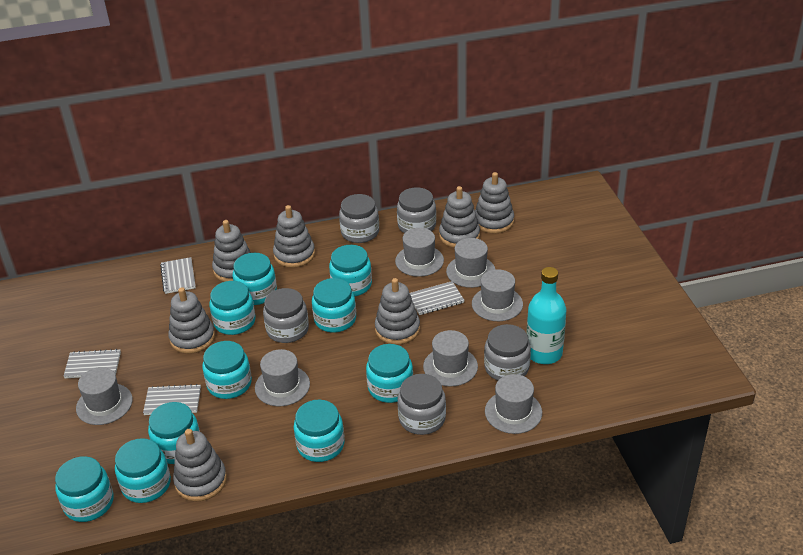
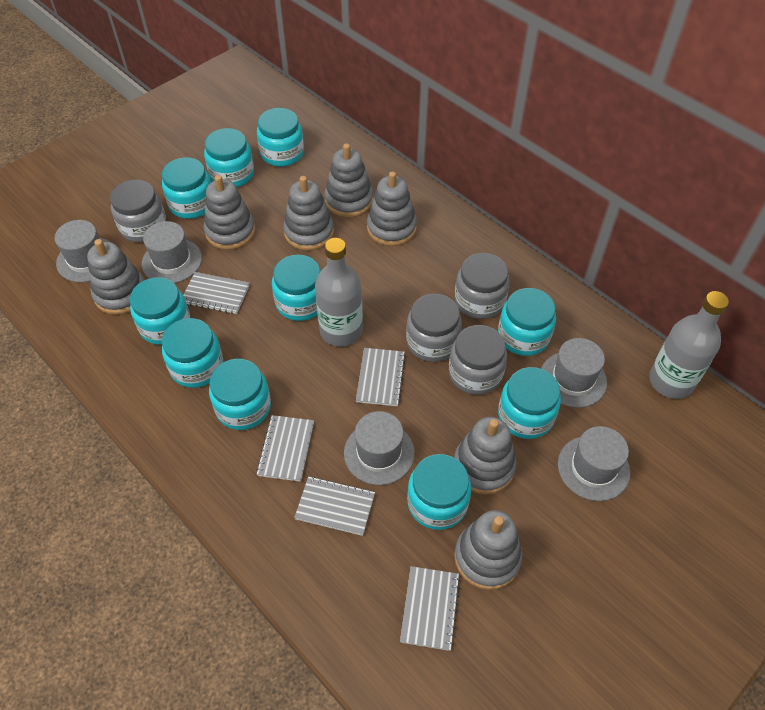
grey bottle: 0 -> 2
grey hat: 7 -> 5
grey jar: 5 -> 4
grey notebook: 4 -> 5
turquoise bottle: 1 -> 0

